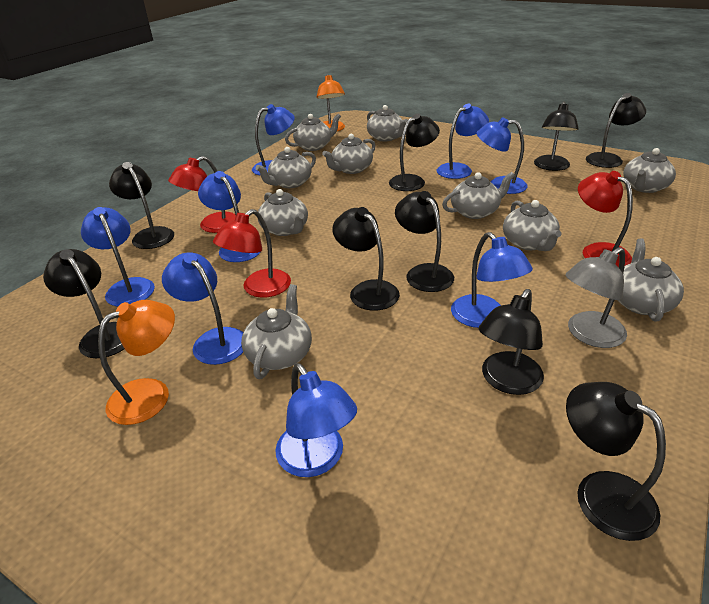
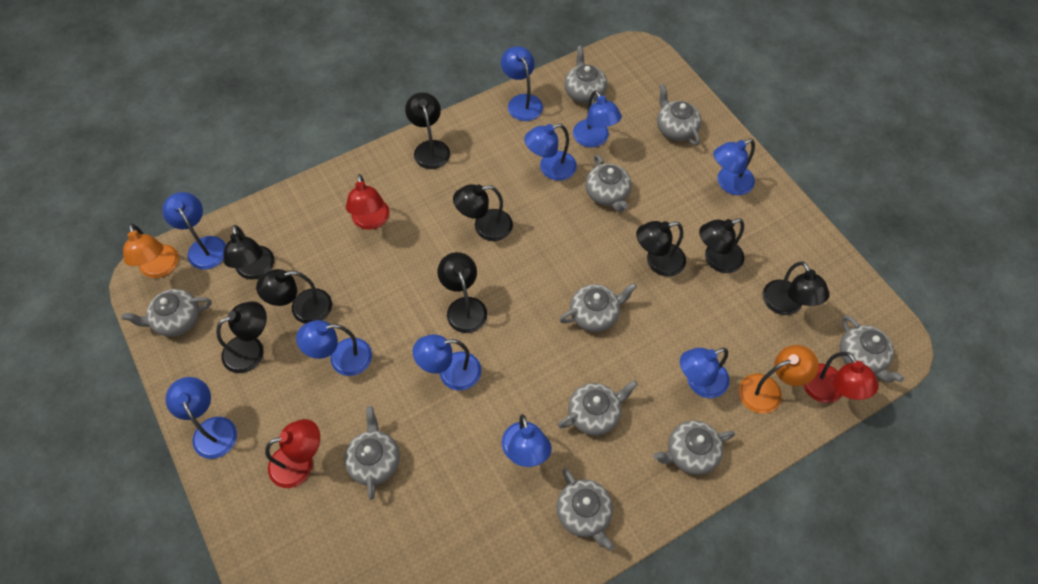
blue lamp: 8 -> 10
grey lamp: 1 -> 0

